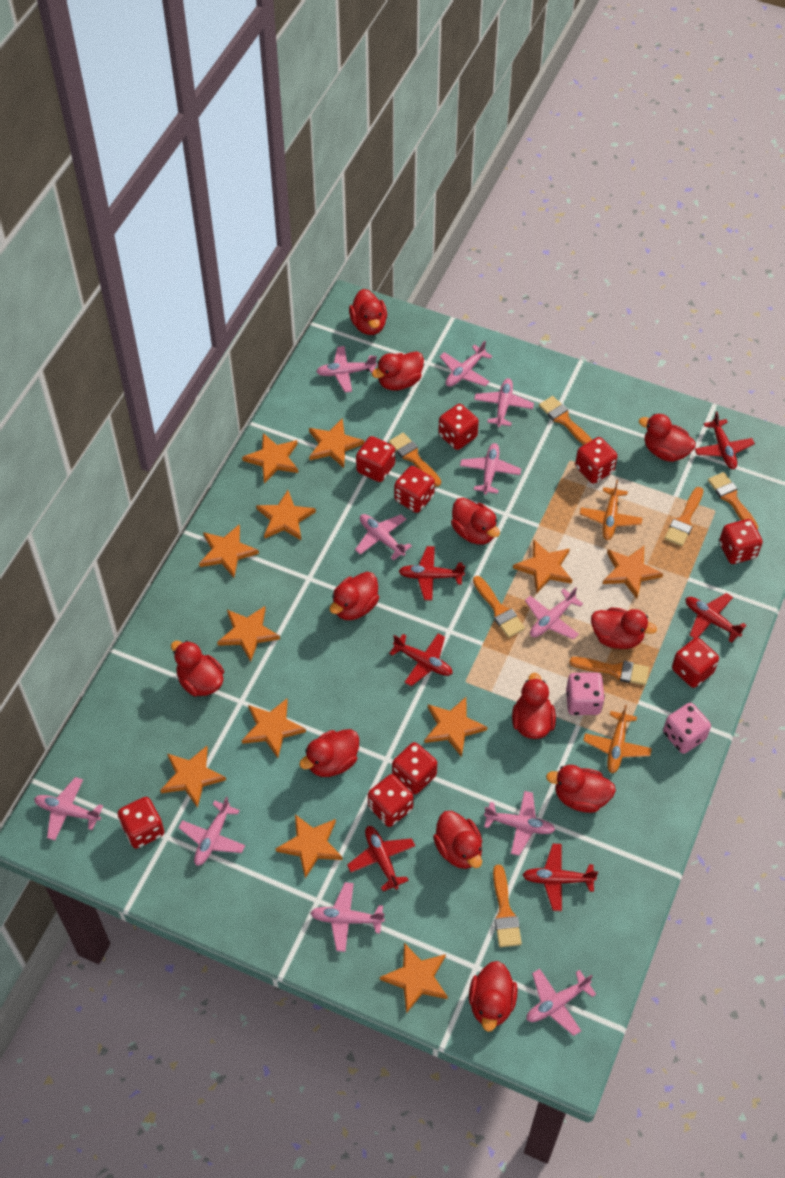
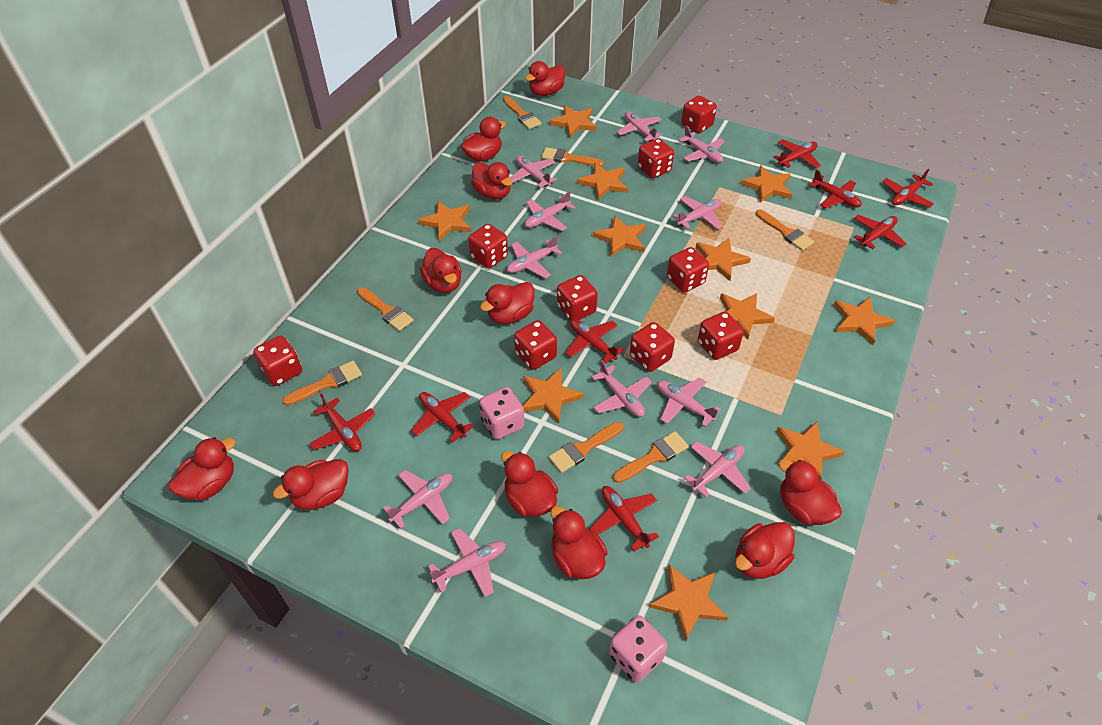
orange plane: 2 -> 0
orange star: 12 -> 11
red duck: 12 -> 11
red plane: 6 -> 8

